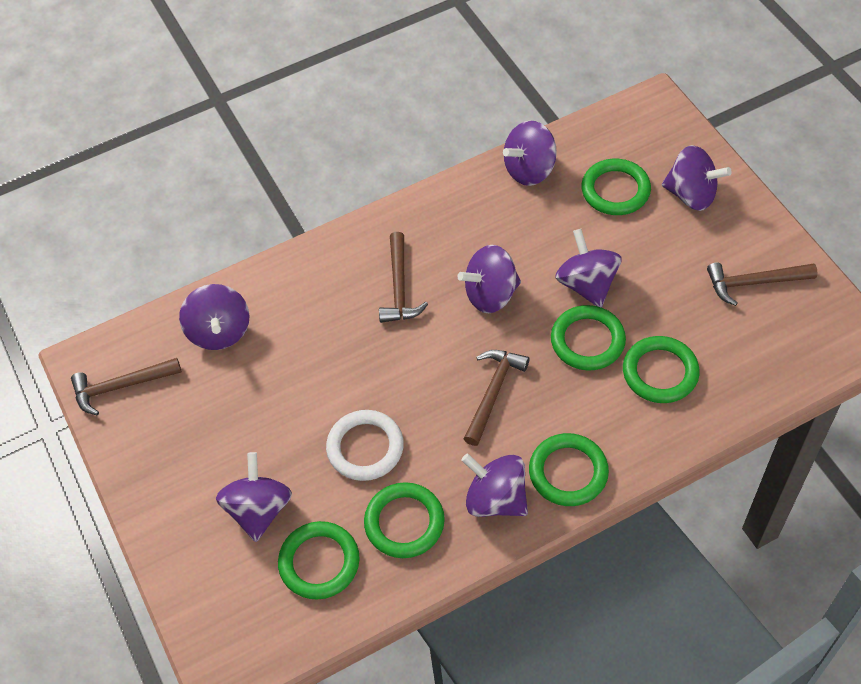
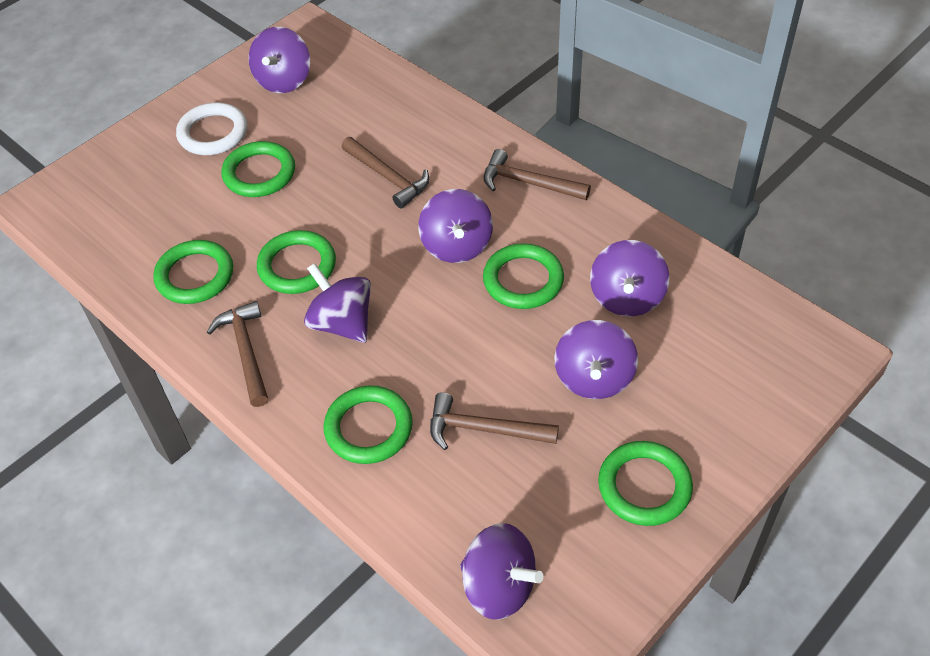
purple spinning top: 7 -> 6

